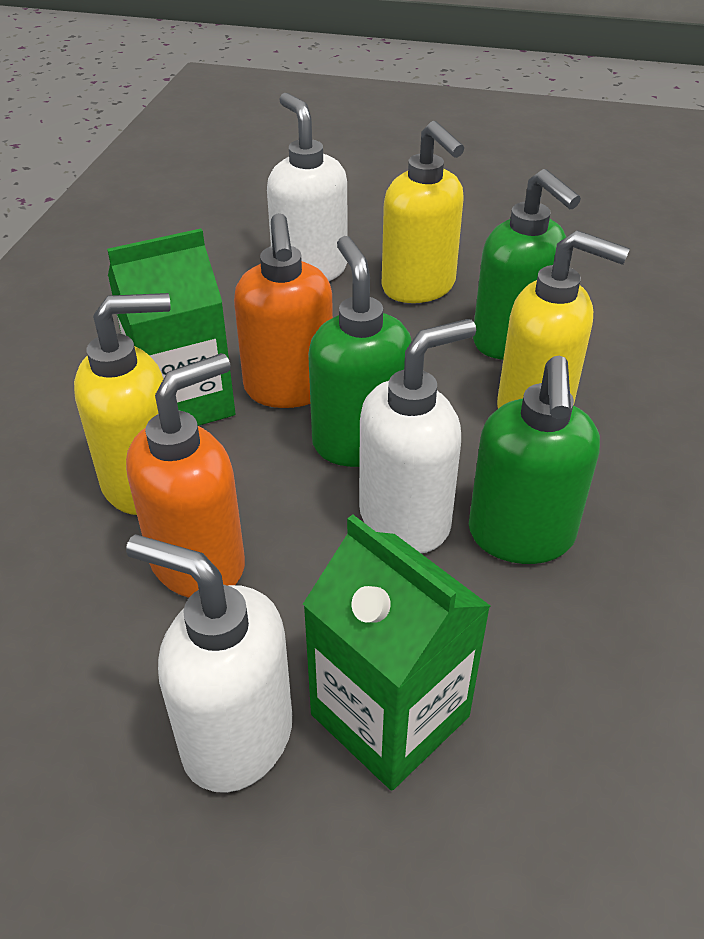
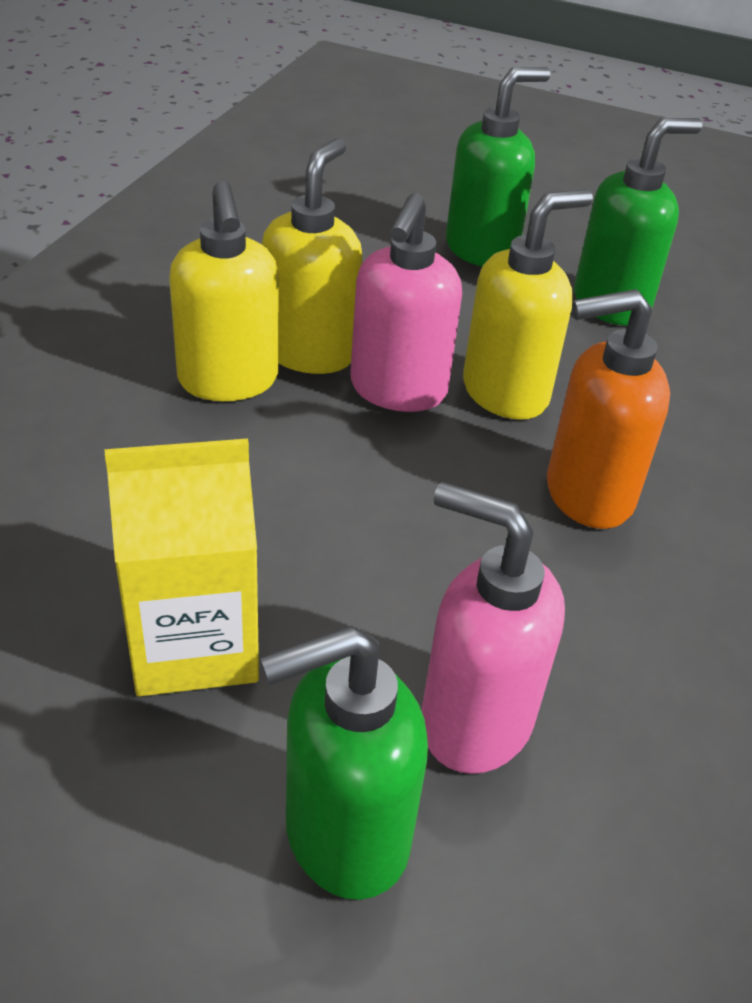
green carton: 2 -> 0
orange soap dispenser: 2 -> 1
pink soap dispenser: 0 -> 2
white soap dispenser: 3 -> 0
yellow carton: 0 -> 1

